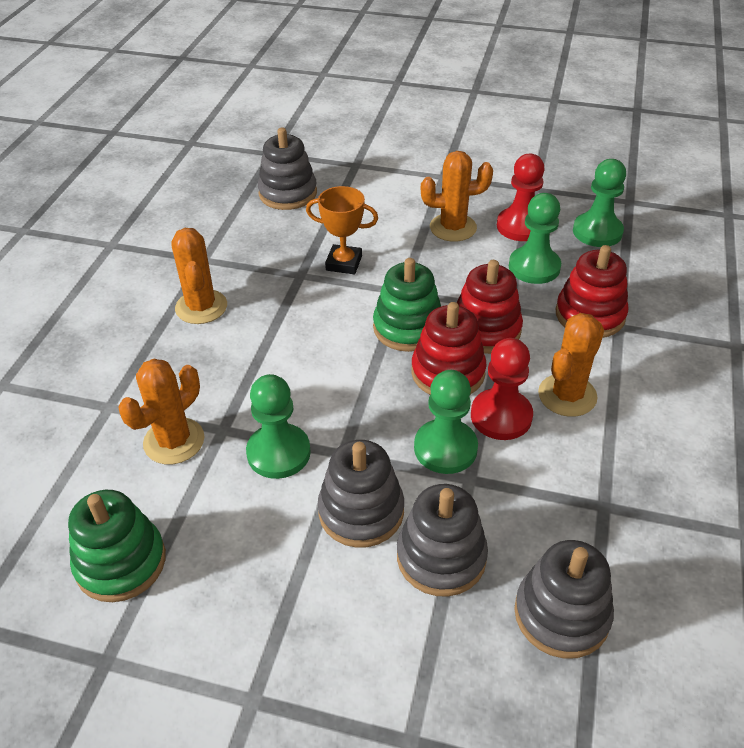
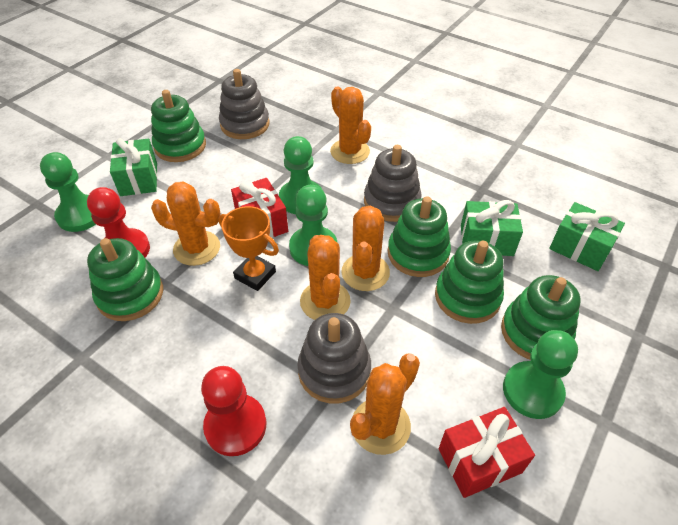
green gift: 0 -> 3
green stacking toy: 2 -> 5
grey stacking toy: 4 -> 3
orange cactus: 4 -> 5
red gift: 0 -> 2
red stacking toy: 3 -> 0

